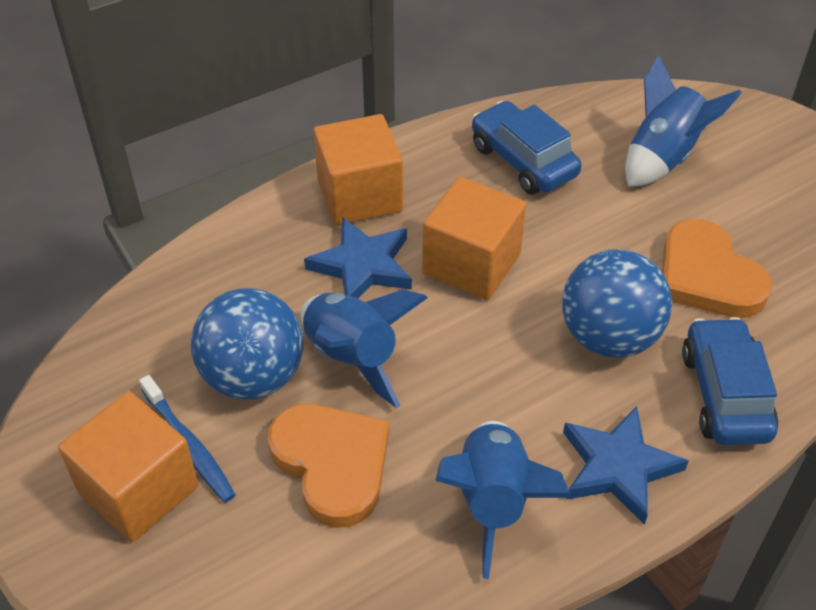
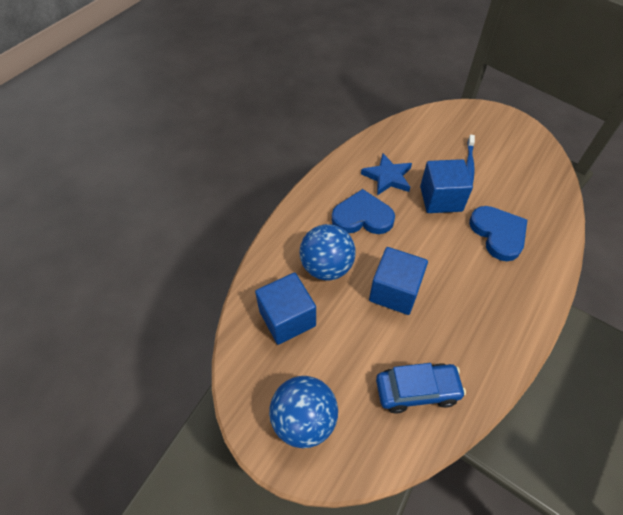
blue car: 2 -> 1
blue cube: 0 -> 3
blue heart: 0 -> 2
blue rocket: 3 -> 0
blue star: 2 -> 1
orange cube: 3 -> 0
orange heart: 2 -> 0

